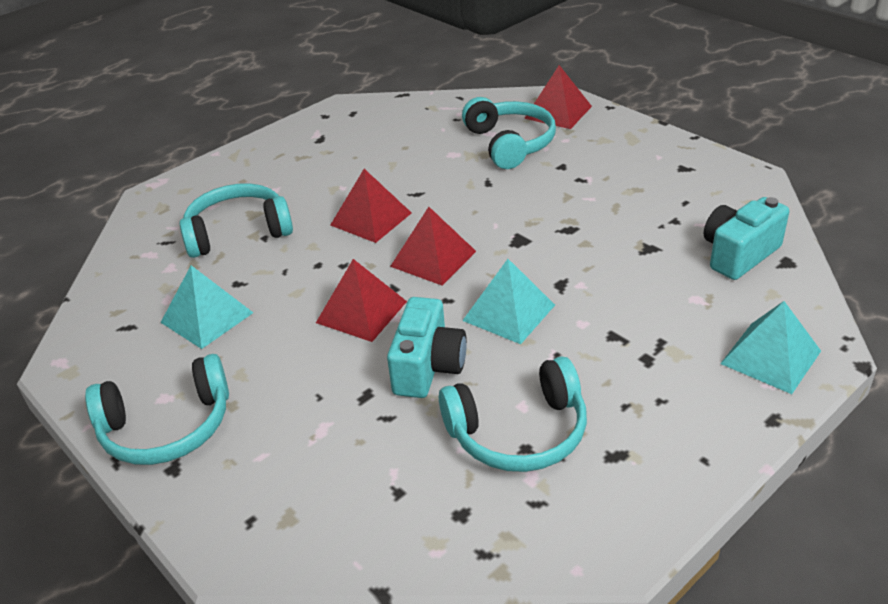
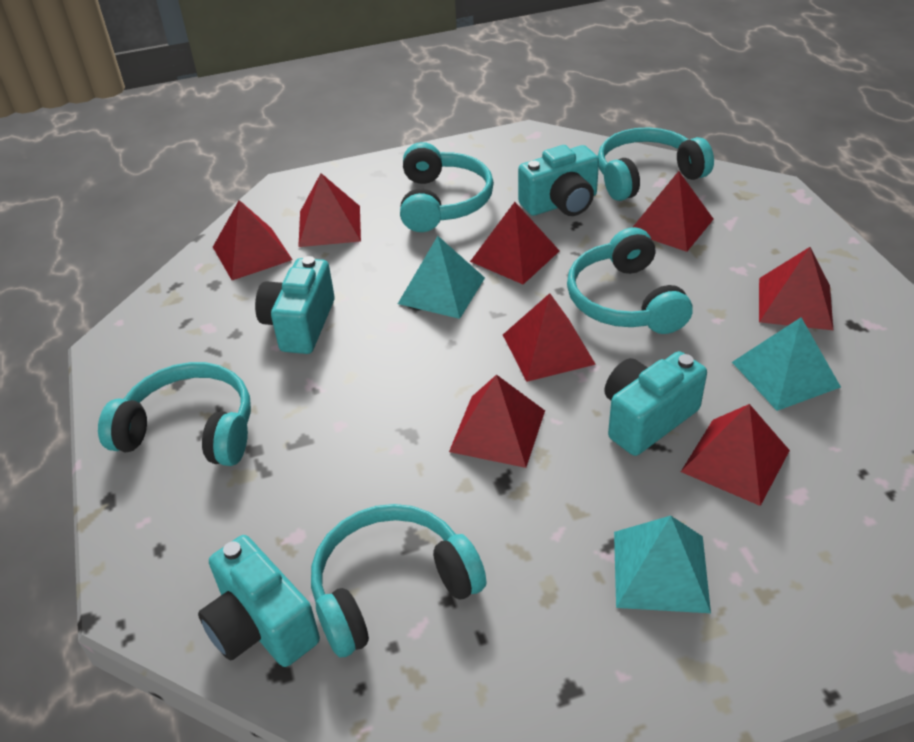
red pyramid: 4 -> 8
turquoise camera: 2 -> 4
turquoise headphones: 4 -> 5

